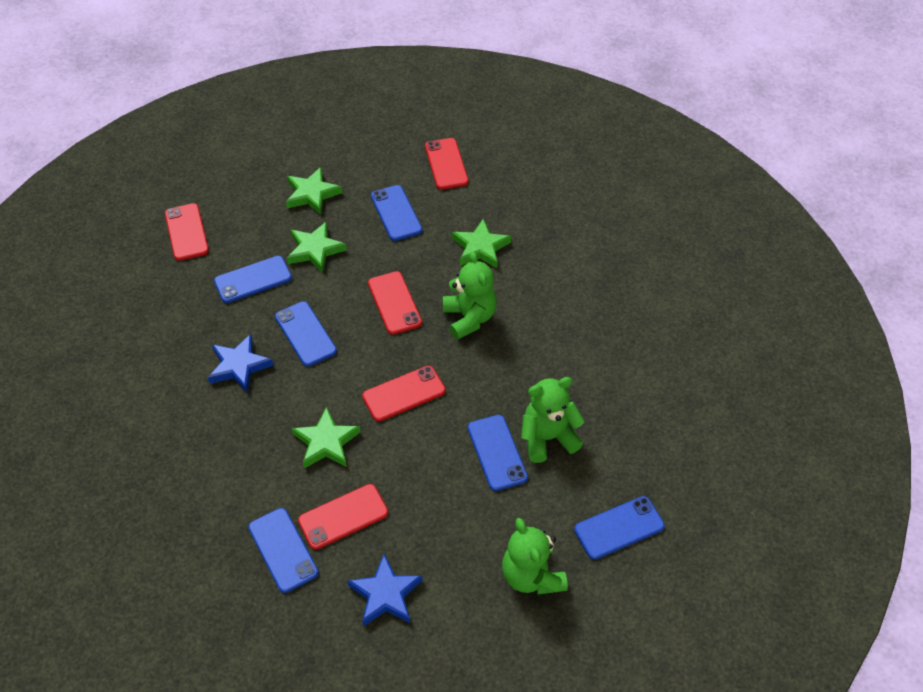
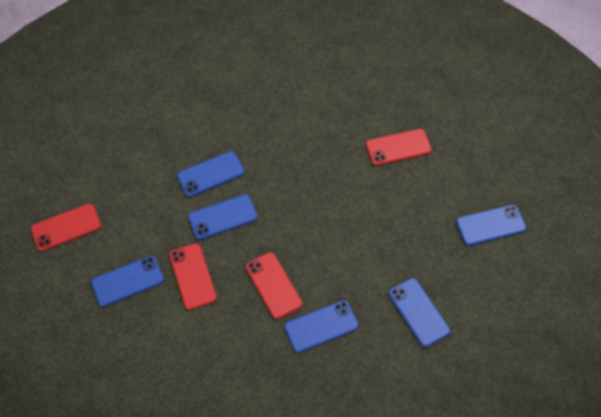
blue star: 2 -> 0
green star: 4 -> 0
green teddy bear: 3 -> 0
red phone: 5 -> 4

